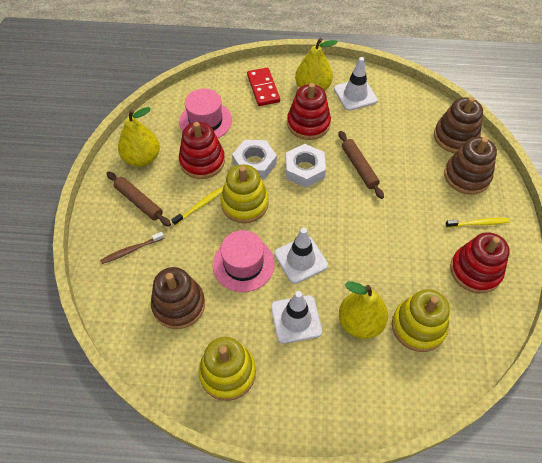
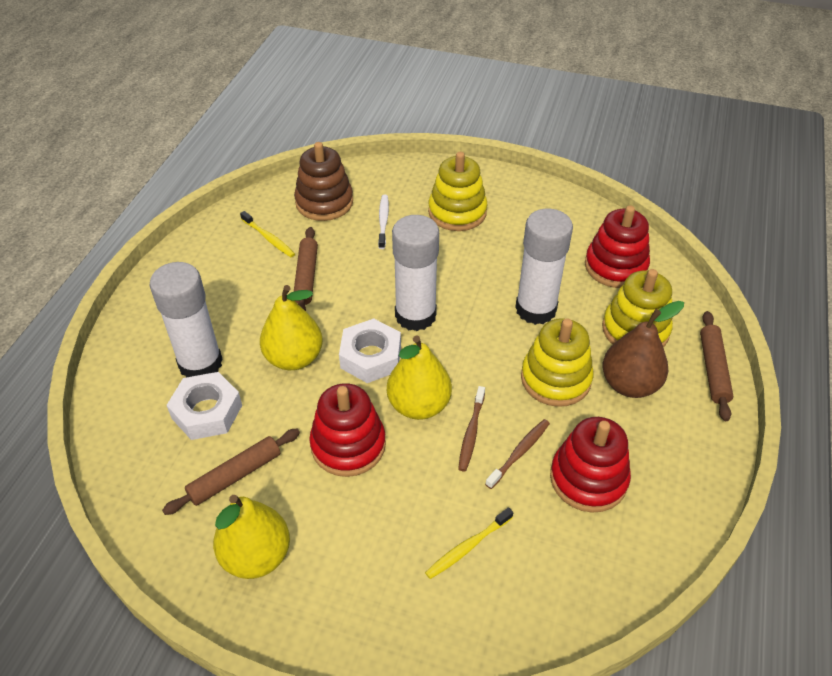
brown pear: 0 -> 1
brown rolling pin: 2 -> 3
brown stacking toy: 3 -> 1
brown toothbrush: 1 -> 2
pink hat: 2 -> 0
red domino: 1 -> 0
white glue stick: 0 -> 3
white toothbrush: 0 -> 1
white traffic cone: 3 -> 0

